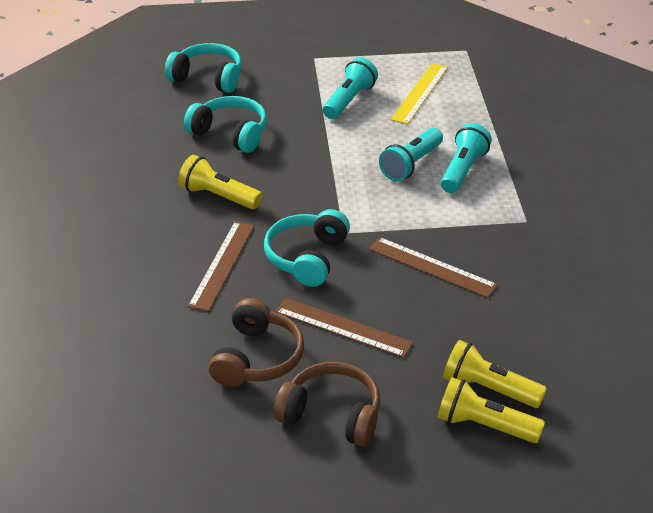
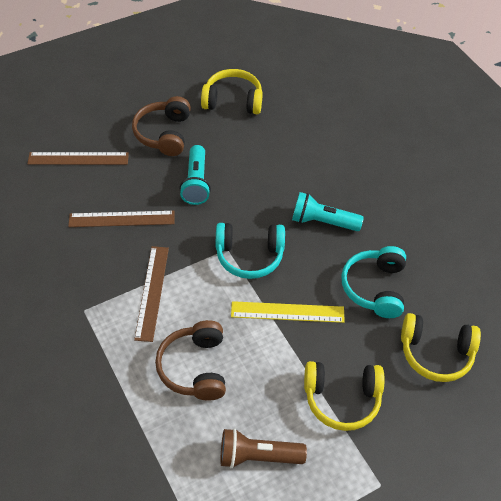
brown flashlight: 0 -> 1
turquoise flashlight: 3 -> 2
turquoise headphones: 3 -> 2
yellow flashlight: 3 -> 0
yellow headphones: 0 -> 3

